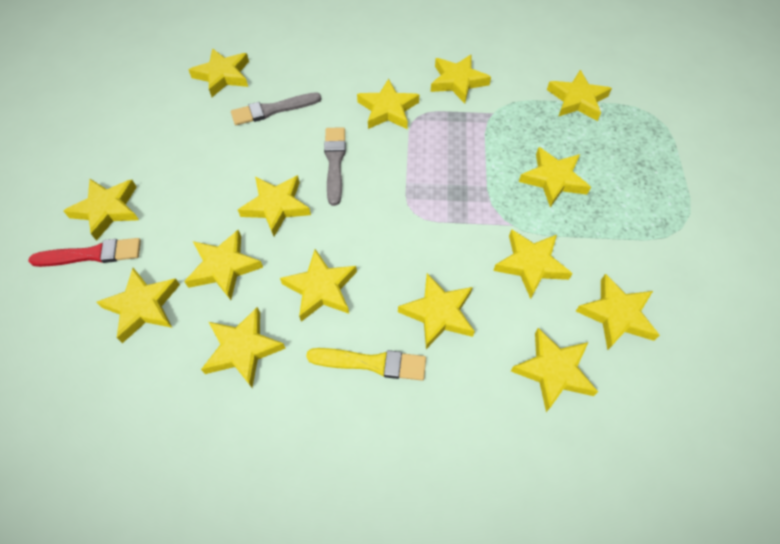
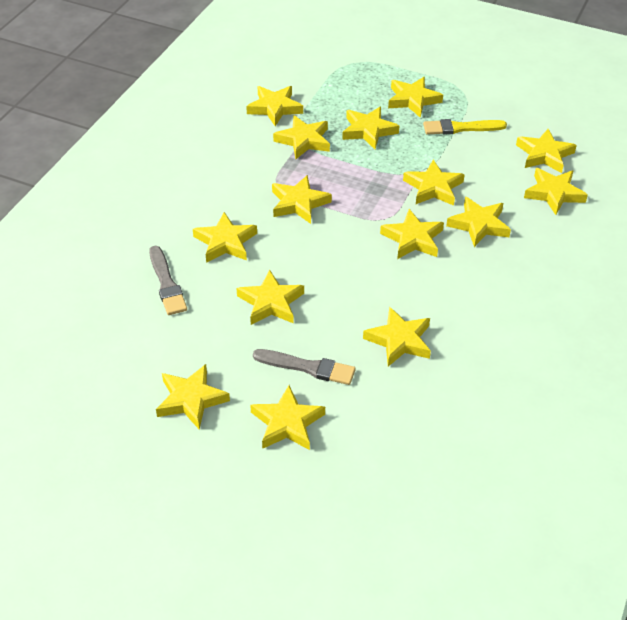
red brush: 1 -> 0

